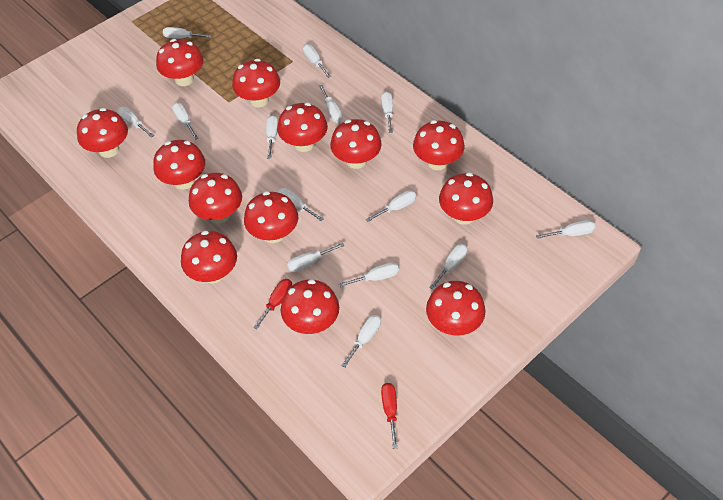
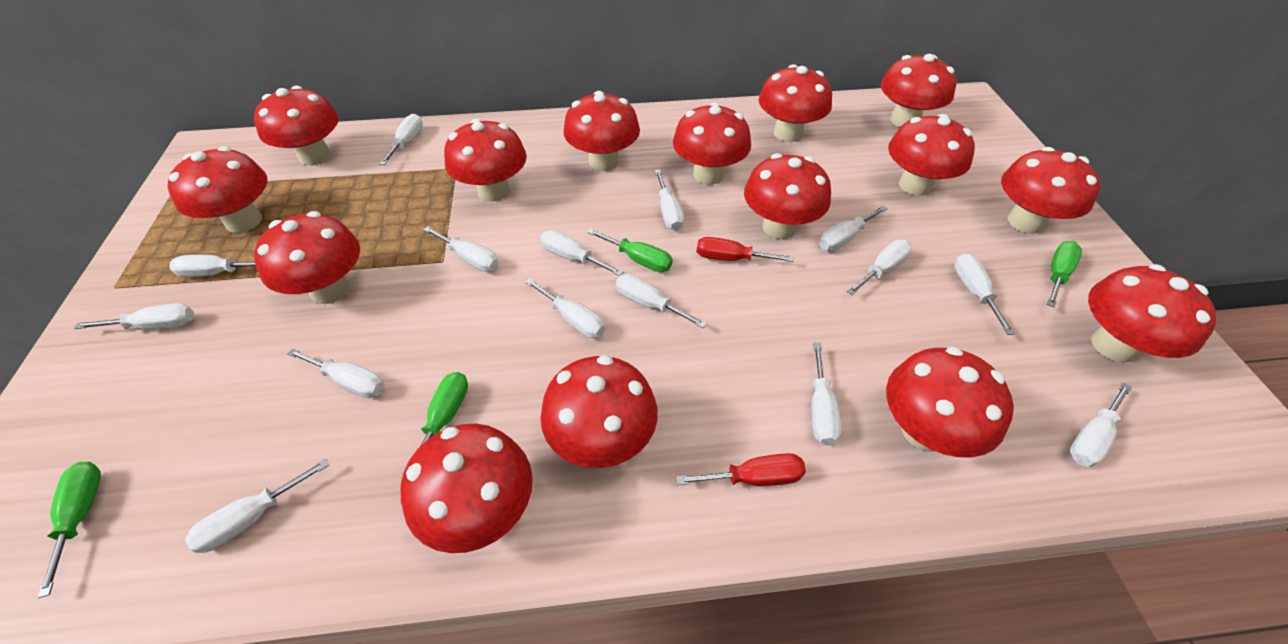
green screwdriver: 0 -> 4
red mushroom: 13 -> 15
white screwdriver: 14 -> 15

